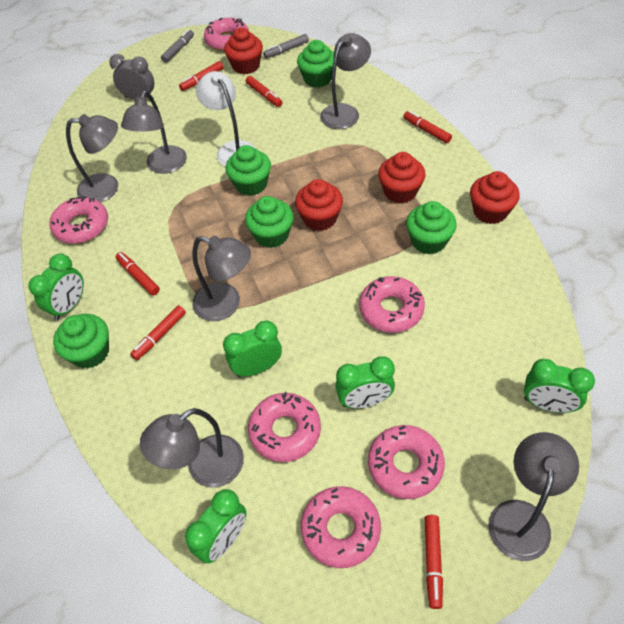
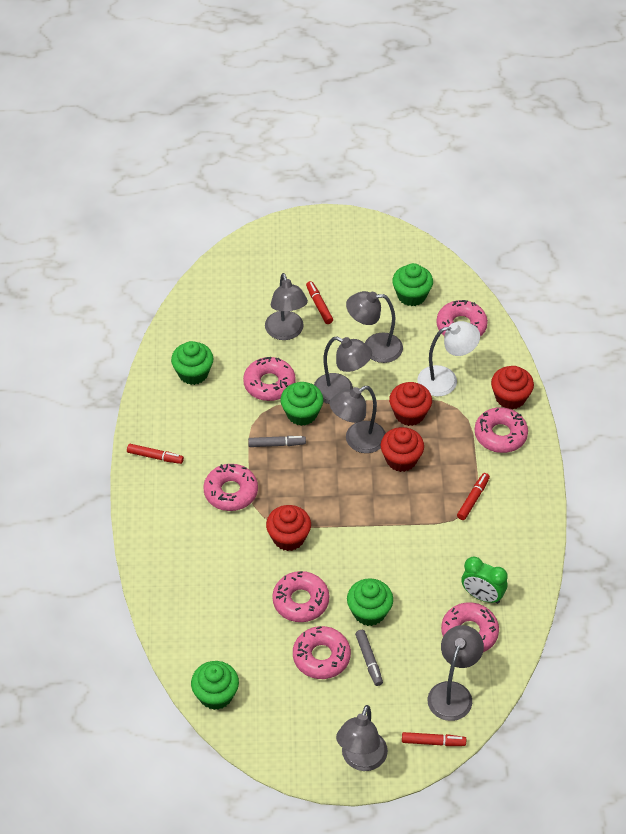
green clock: 5 -> 1
grey clock: 1 -> 0
pink donut: 6 -> 7
red marker: 6 -> 4

